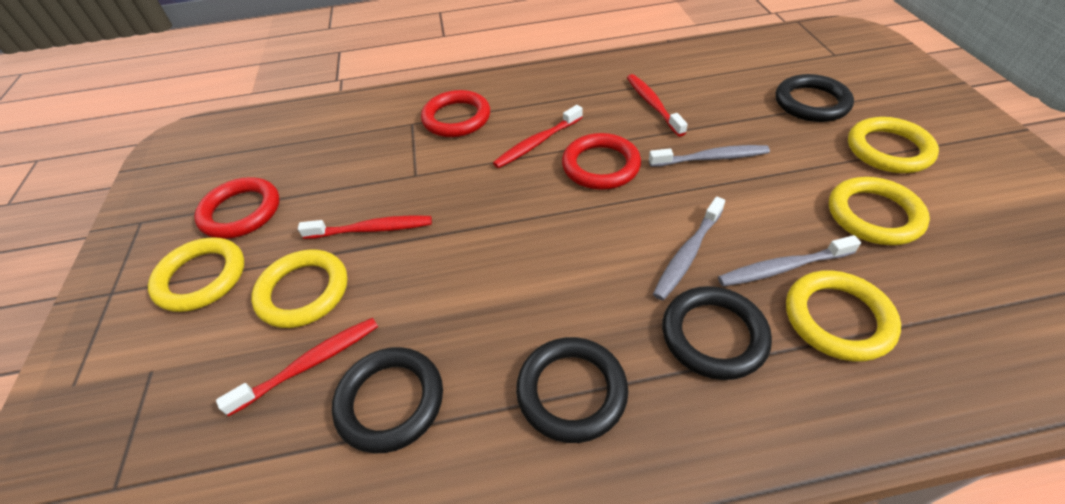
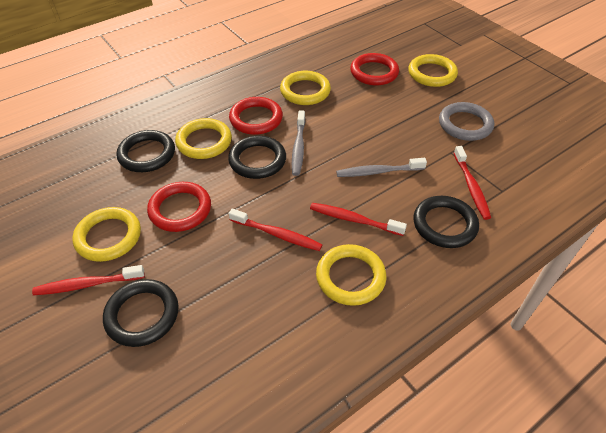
grey ring: 0 -> 1
grey toothbrush: 3 -> 2

